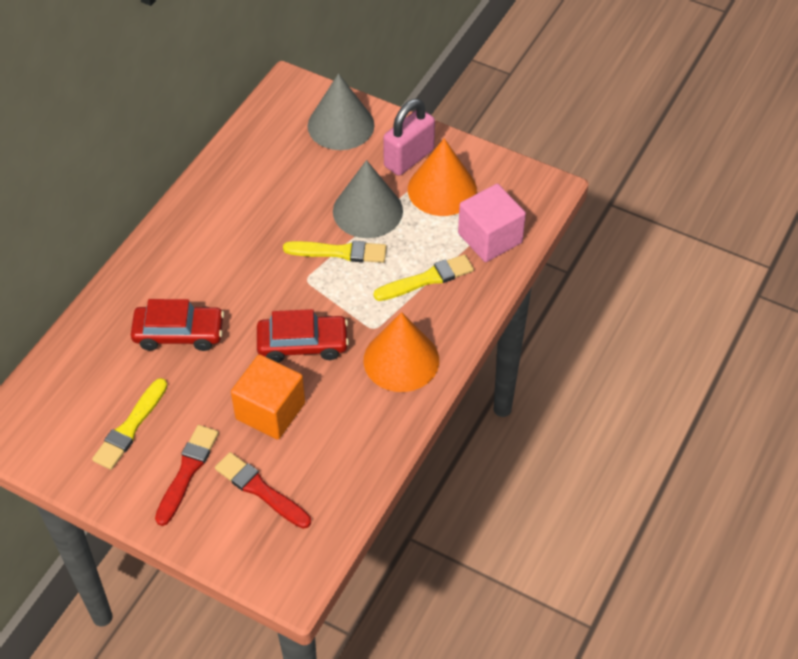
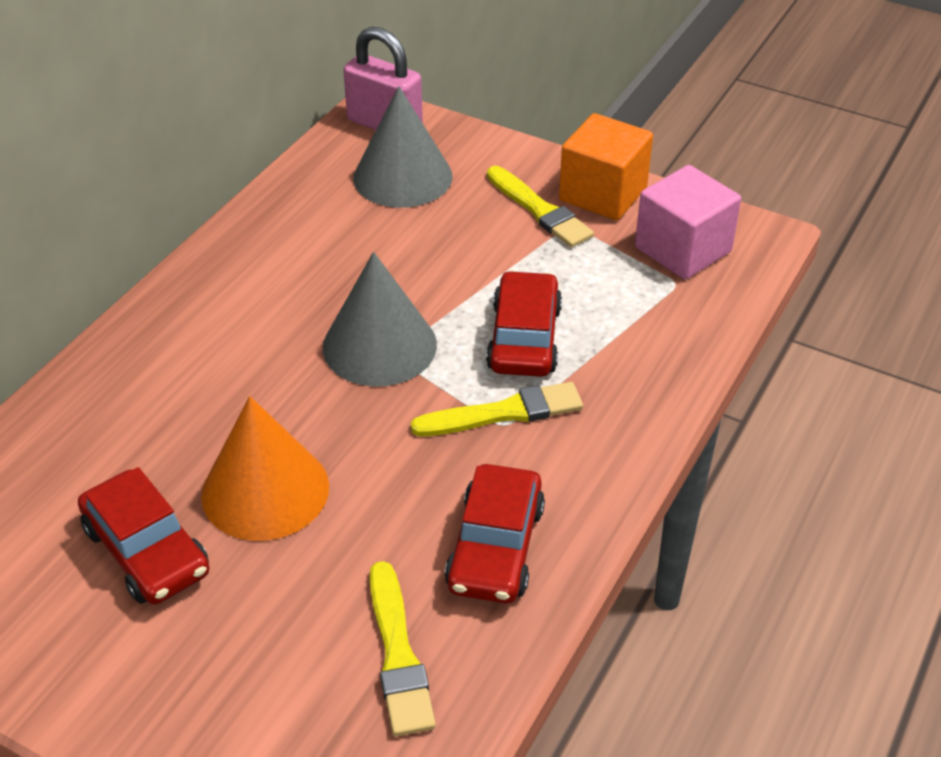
orange cone: 2 -> 1
red brush: 2 -> 0
red car: 2 -> 3

